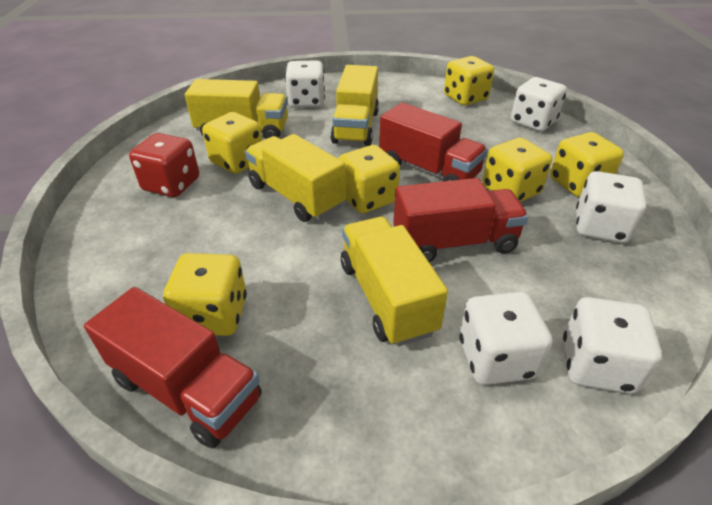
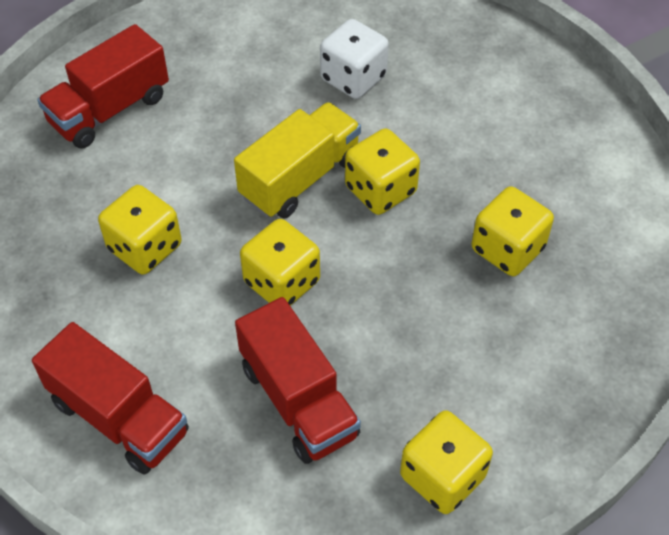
red dice: 1 -> 0
white dice: 5 -> 1
yellow dice: 6 -> 5
yellow truck: 4 -> 1

